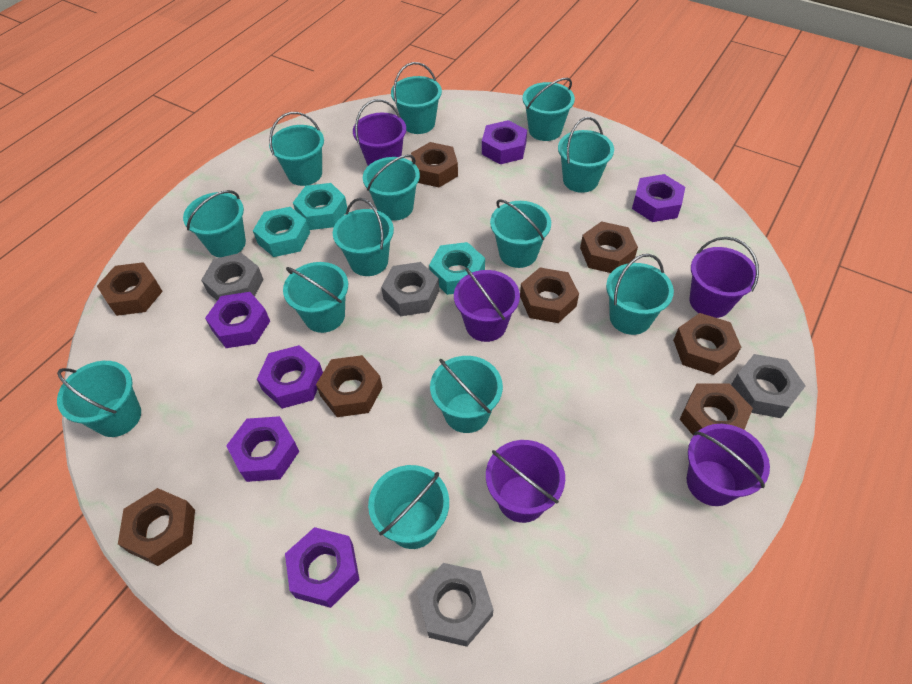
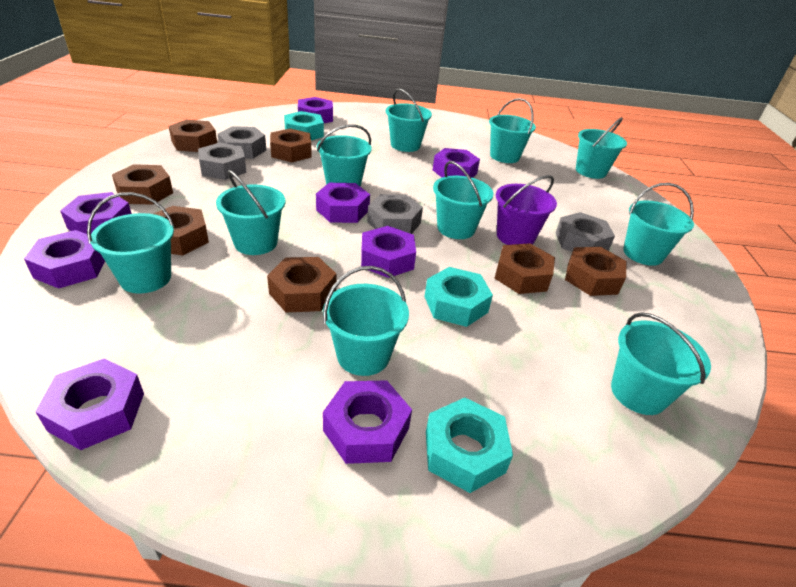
brown nut: 8 -> 7
purple bucket: 5 -> 1
purple nut: 6 -> 8
turquoise bucket: 13 -> 10

